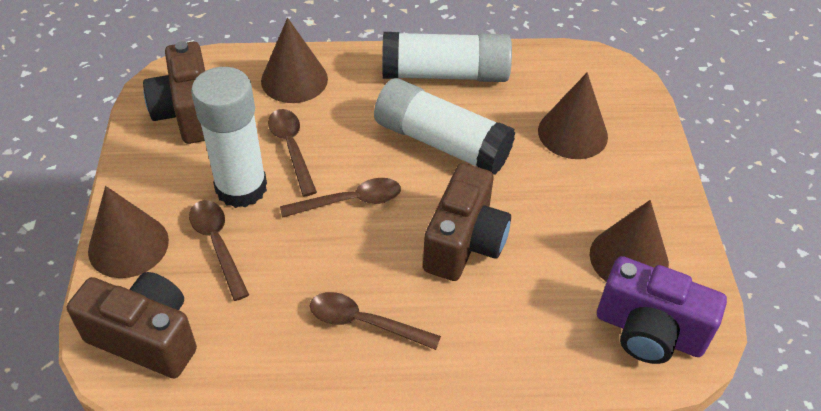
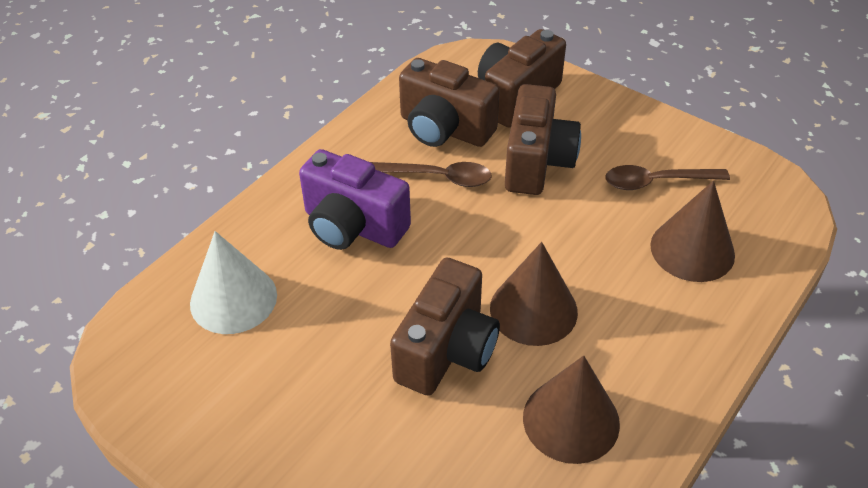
brown camera: 3 -> 4
brown cone: 4 -> 3
brown spoon: 4 -> 2
white cone: 0 -> 1
white glue stick: 3 -> 0

